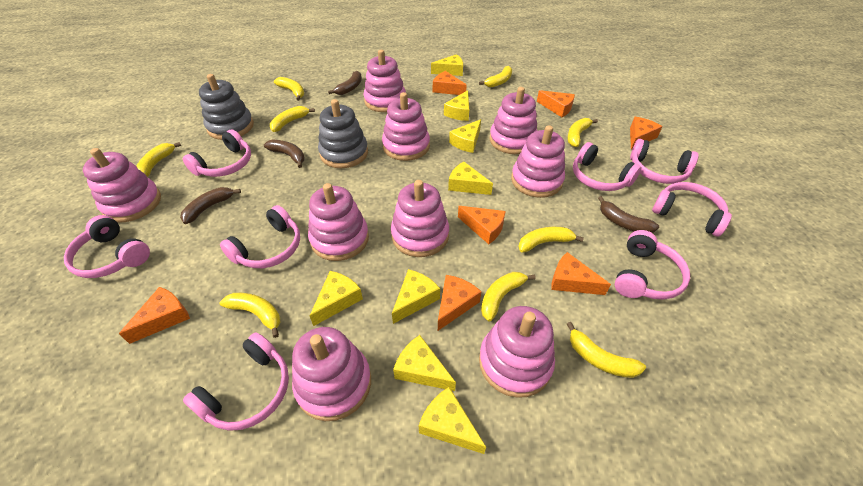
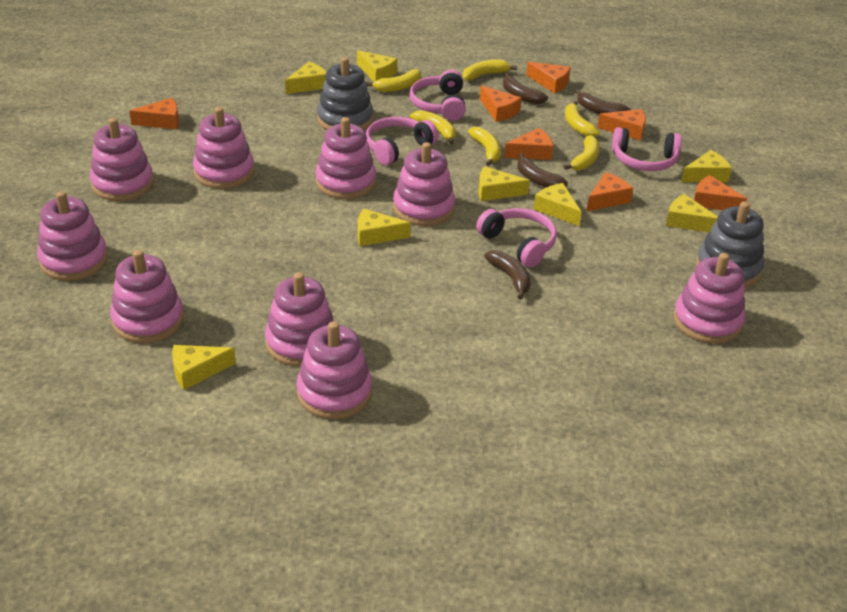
pink headphones: 8 -> 4
yellow banana: 9 -> 6

